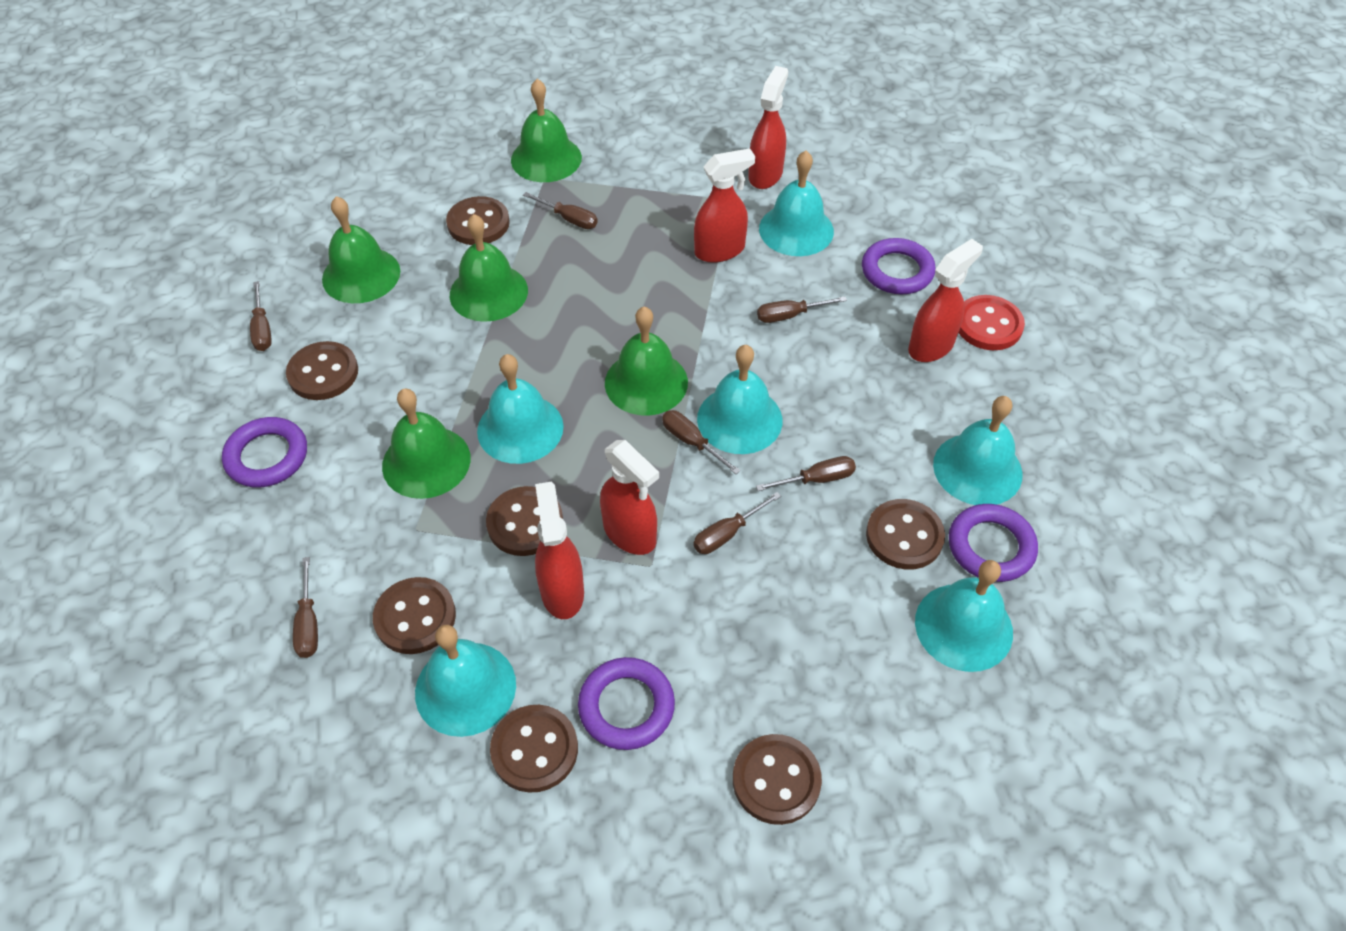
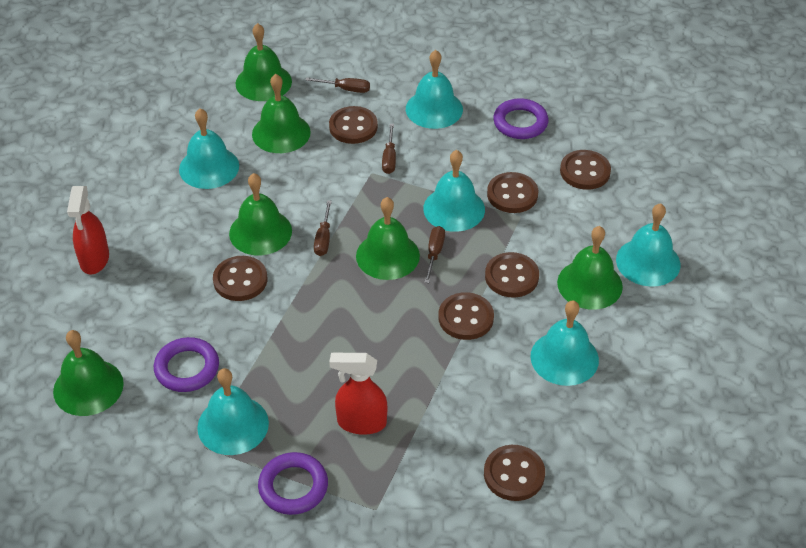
brown screwdriver: 7 -> 4
green bell: 5 -> 6
purple ring: 4 -> 3
red button: 1 -> 0
red spray bottle: 5 -> 2

